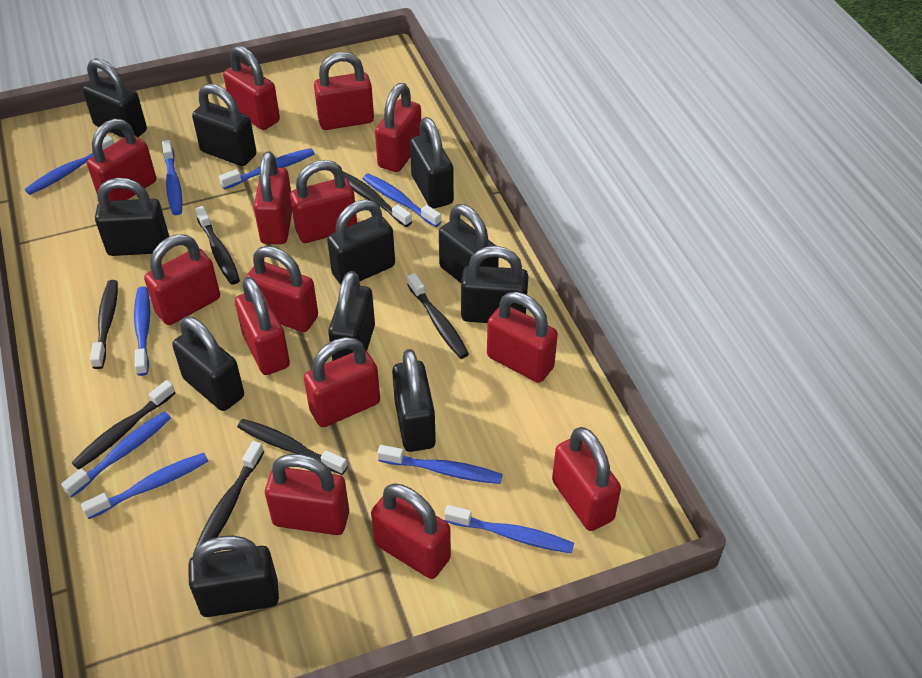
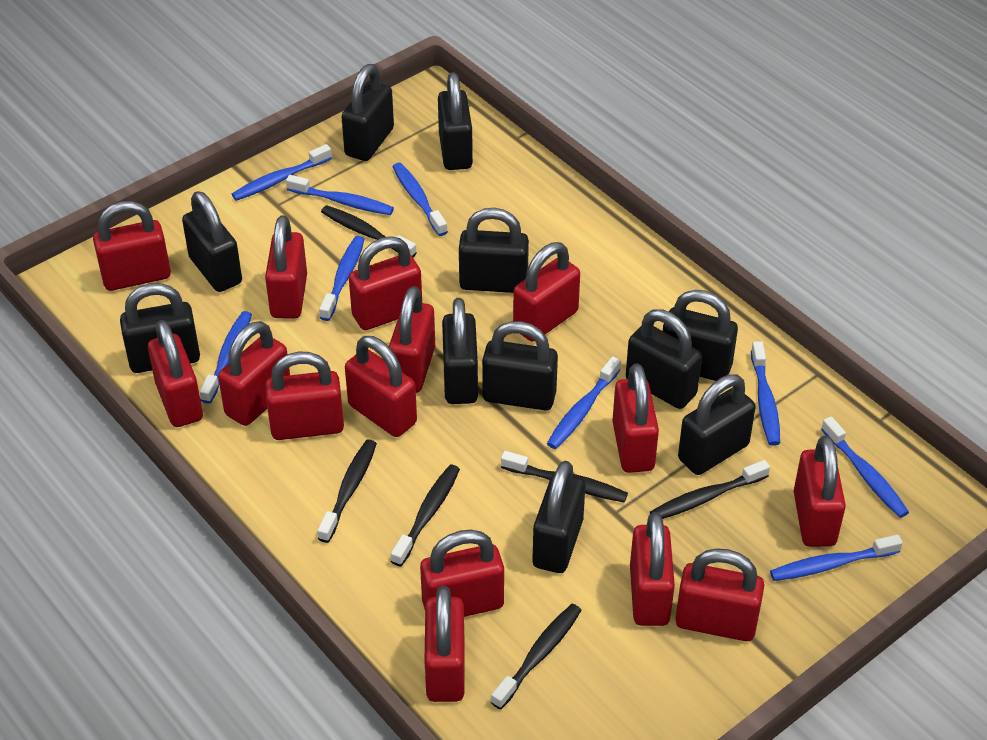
black toothbrush: 7 -> 6
red padlock: 14 -> 15

